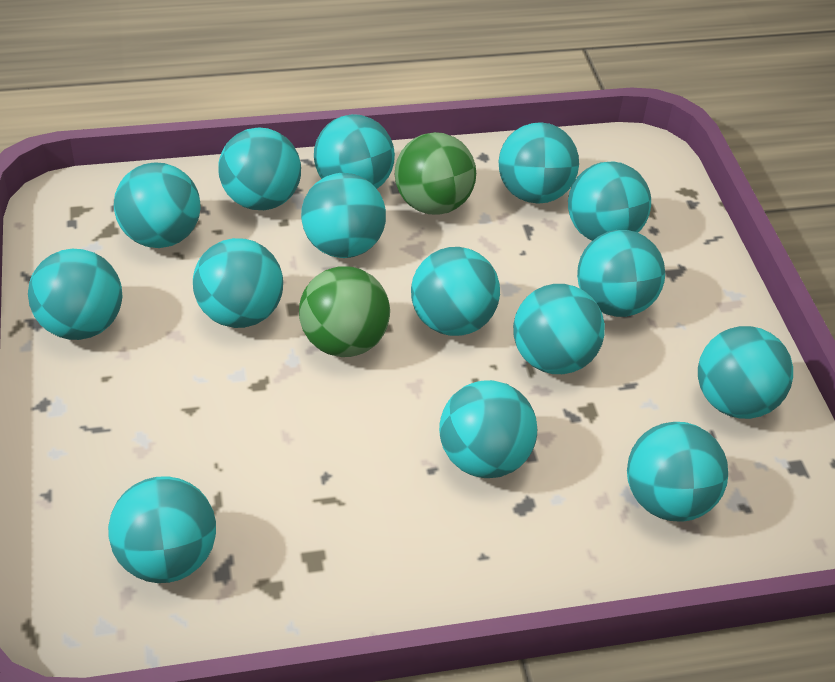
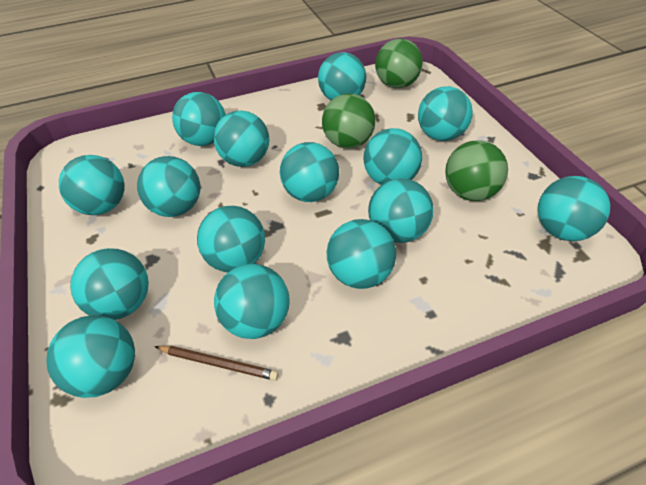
brown pencil: 0 -> 1
green ball: 2 -> 3

